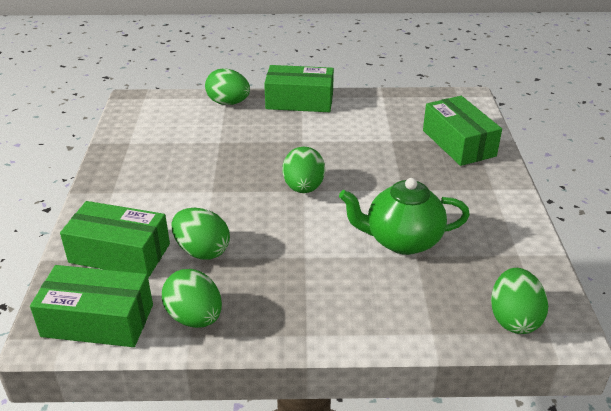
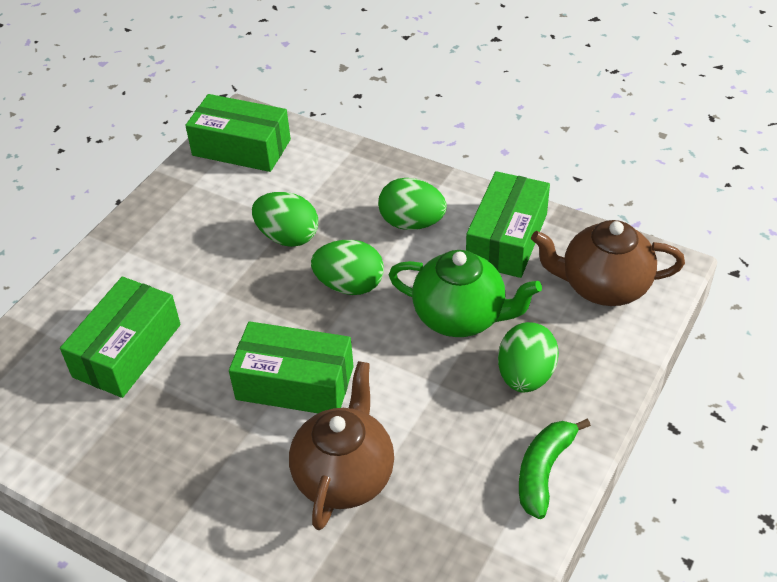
brown teapot: 0 -> 2
green banana: 0 -> 1
green egg: 5 -> 4

